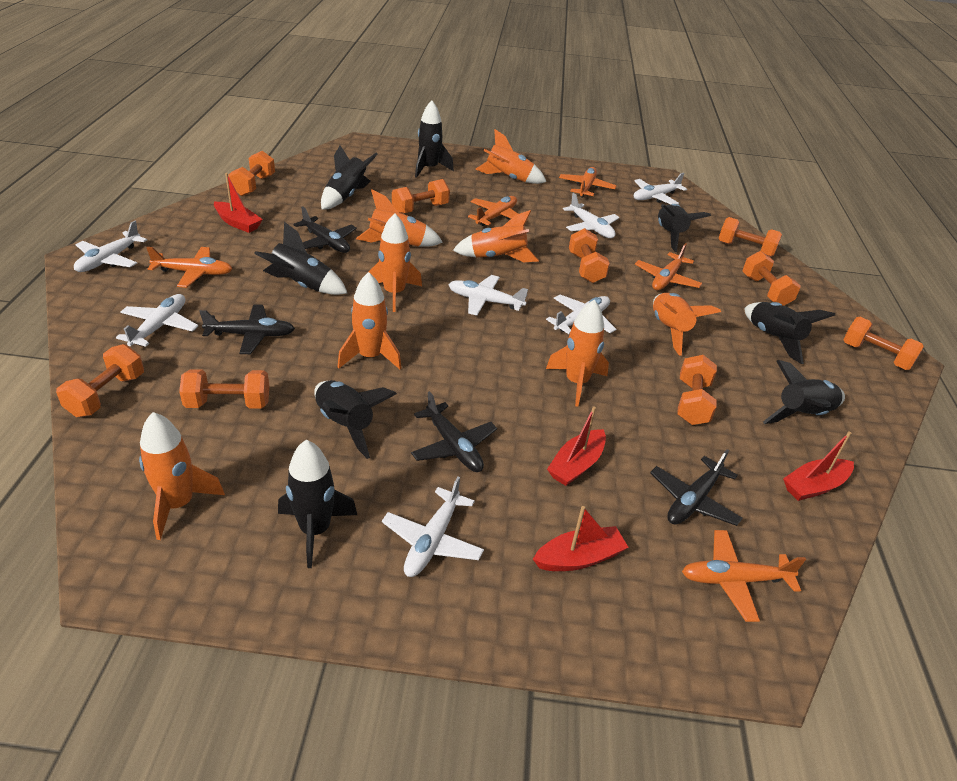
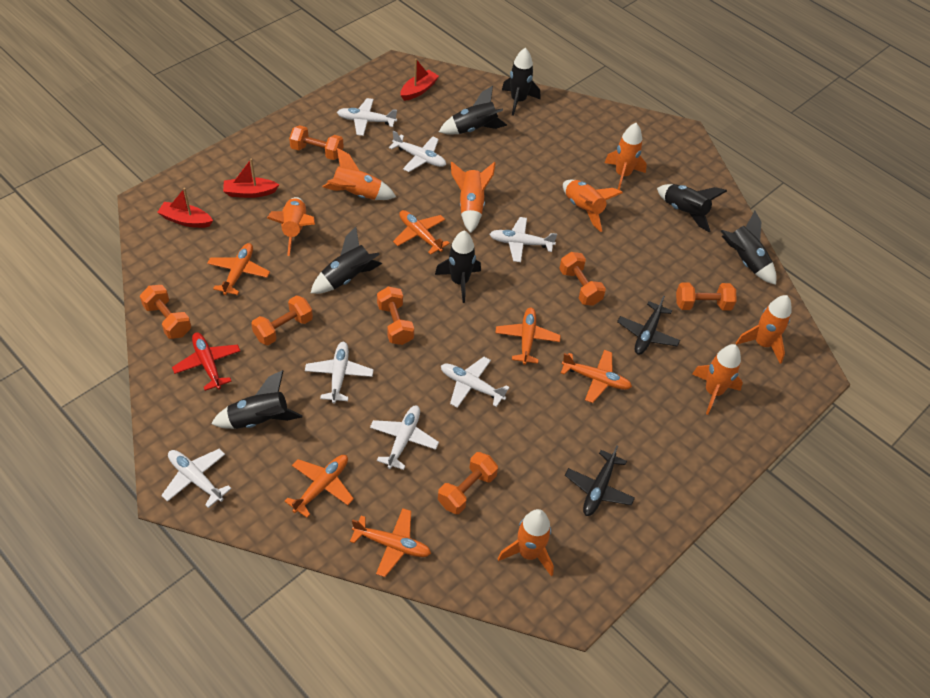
black plane: 4 -> 2
black rocket: 8 -> 7
orange dumbbell: 9 -> 7
orange plane: 5 -> 6
red boat: 4 -> 3
red plane: 0 -> 1

